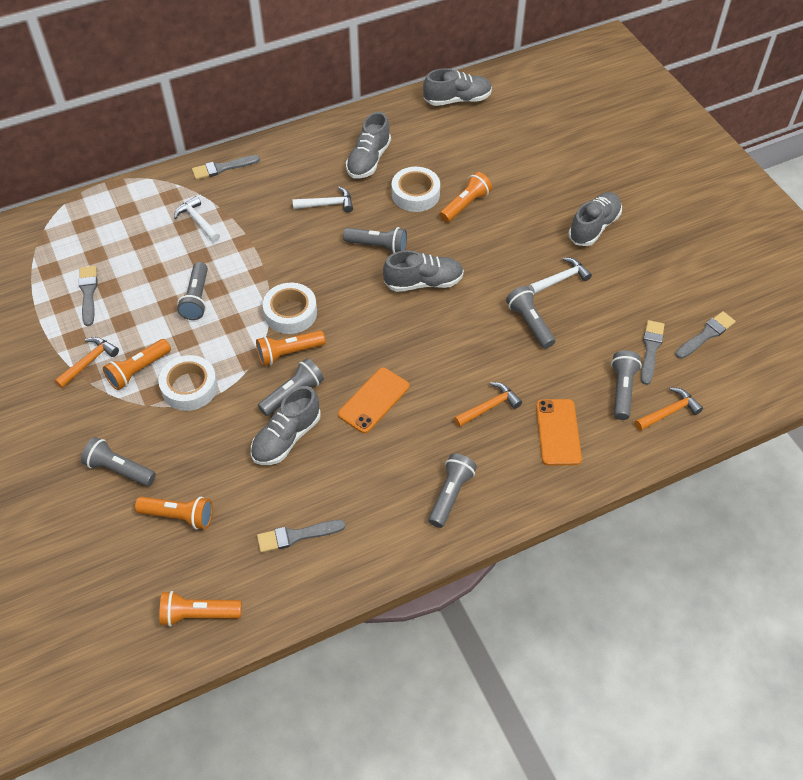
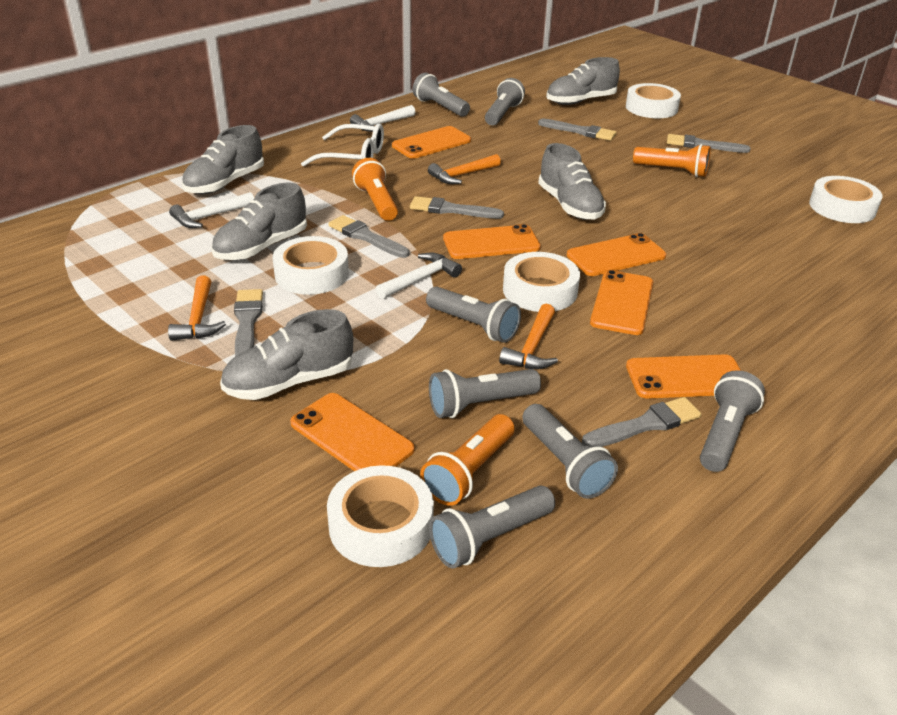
grey brush: 5 -> 6
orange flashlight: 5 -> 3
orange phone: 2 -> 6
white glasses: 0 -> 1
white tape: 3 -> 5

